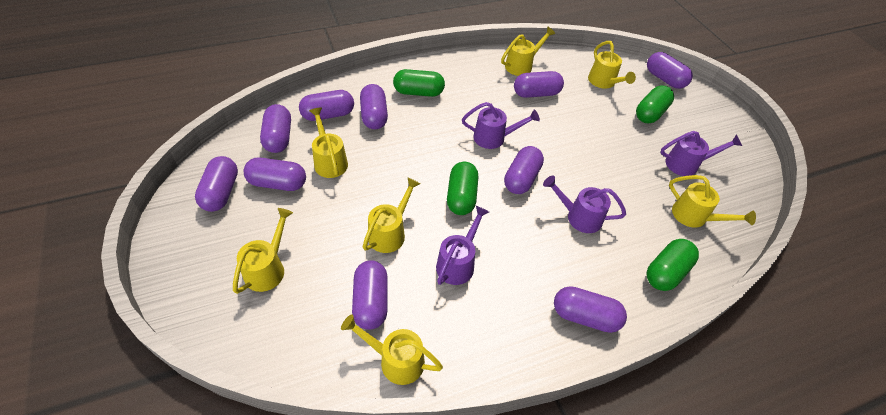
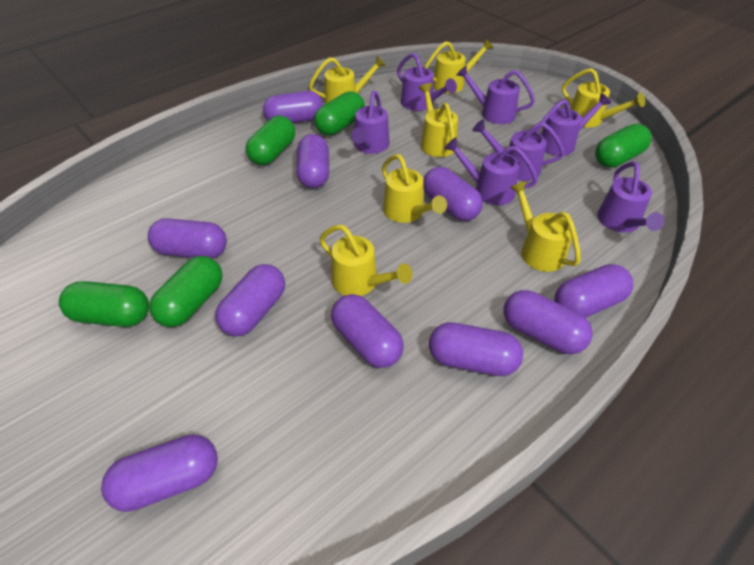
green capsule: 4 -> 5
purple watering can: 4 -> 7

